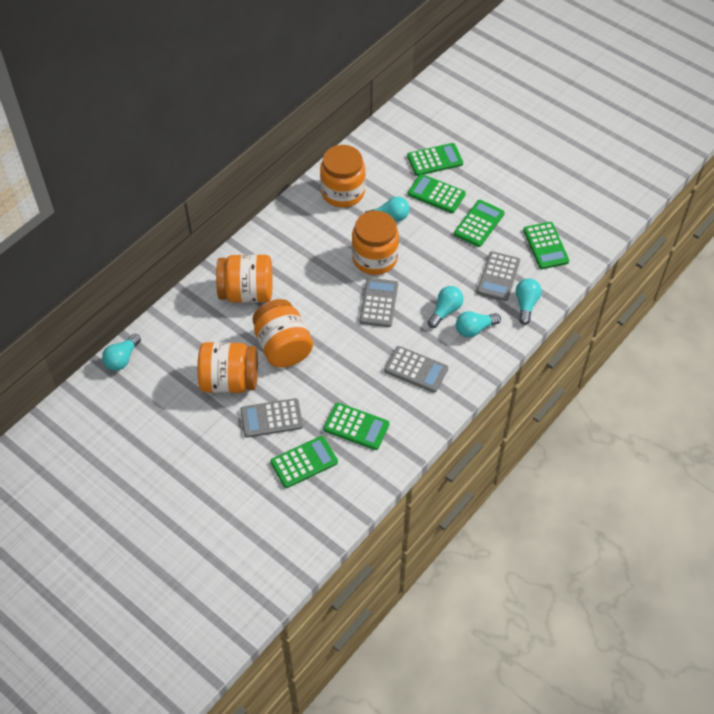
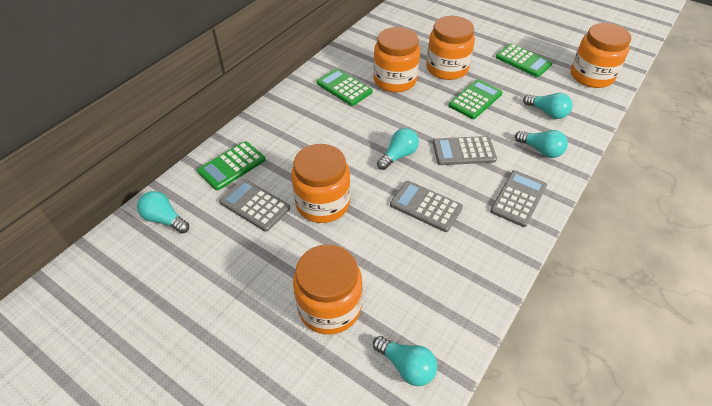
green calculator: 6 -> 4

